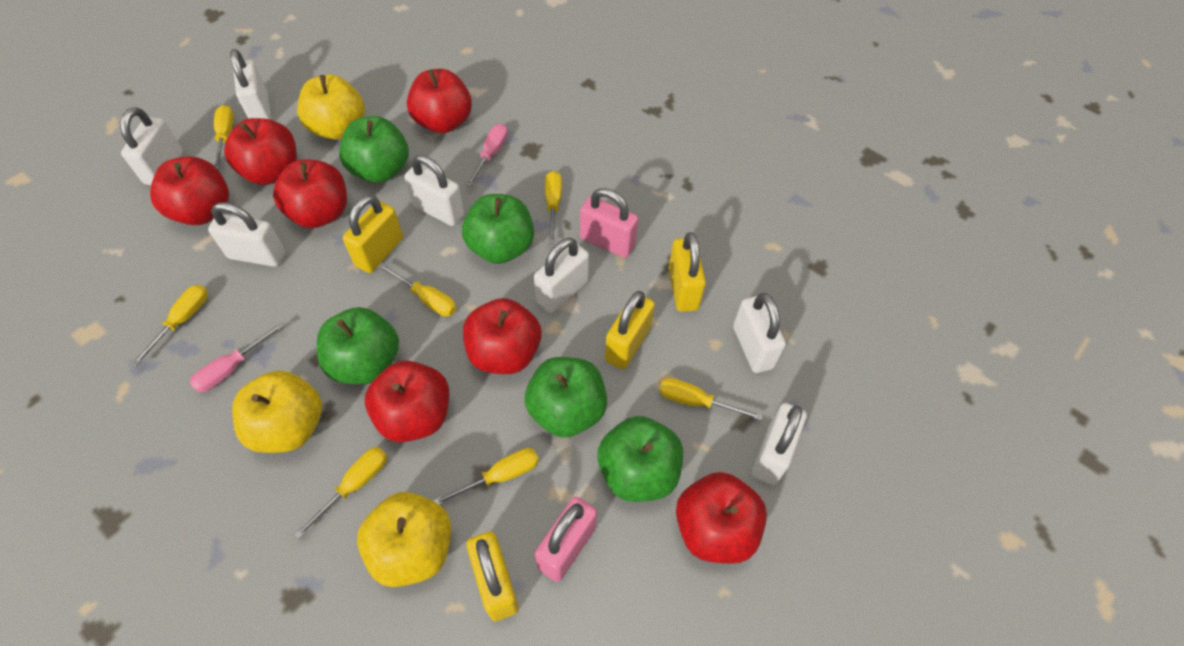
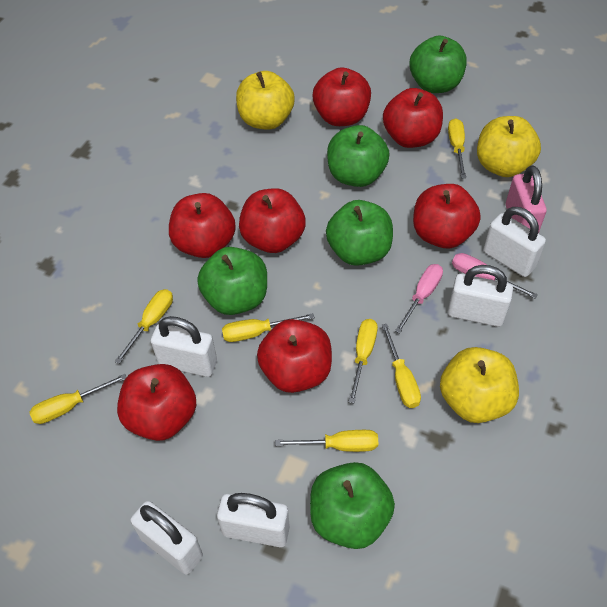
pink padlock: 2 -> 1
white padlock: 7 -> 5
yellow padlock: 4 -> 0

